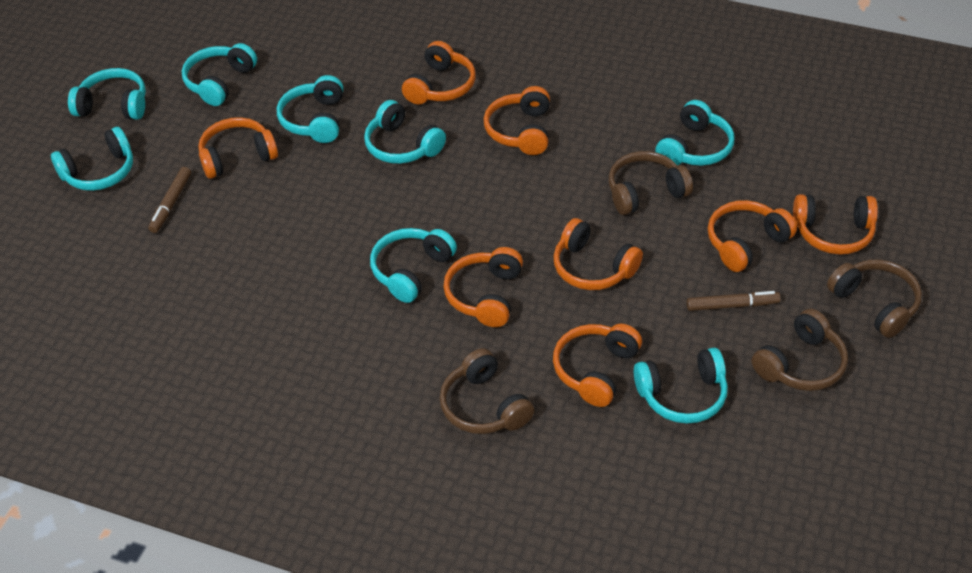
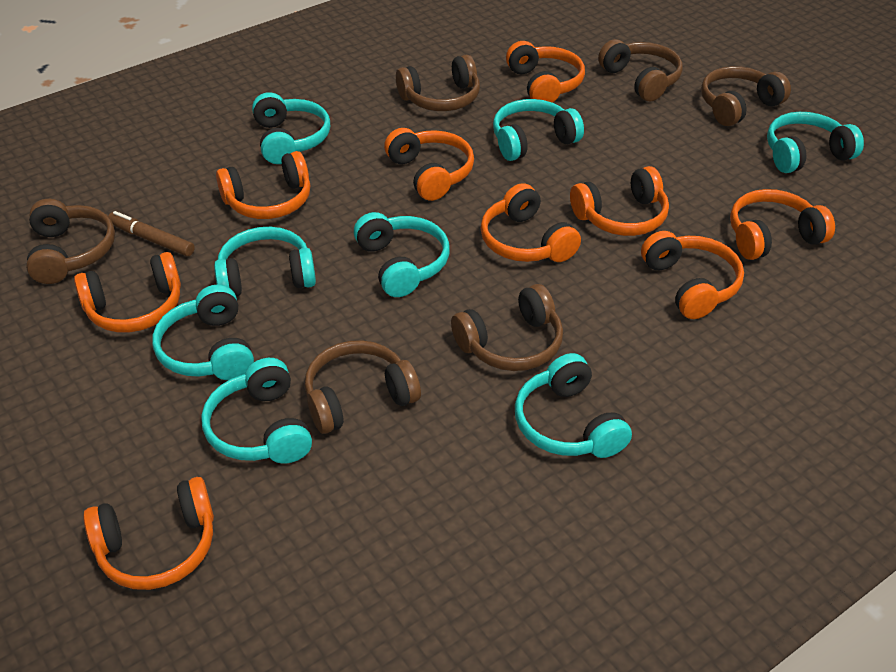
brown headphones: 4 -> 6
brown marker: 2 -> 1
orange headphones: 8 -> 9

